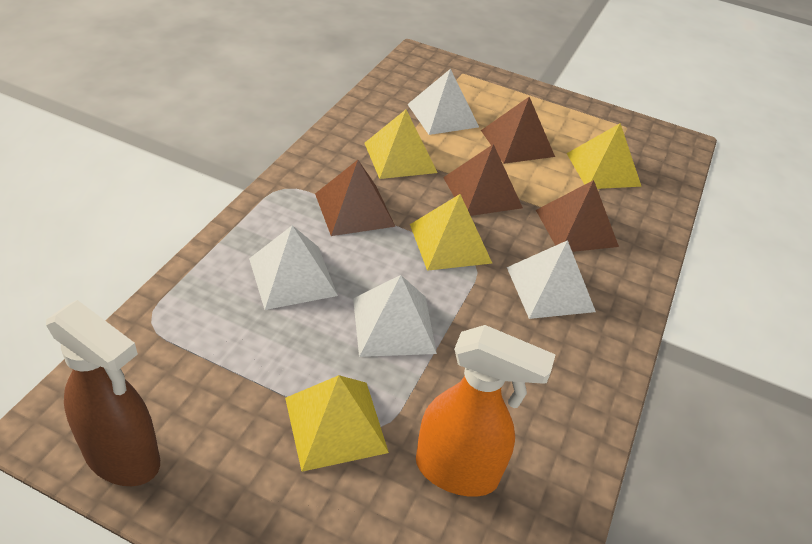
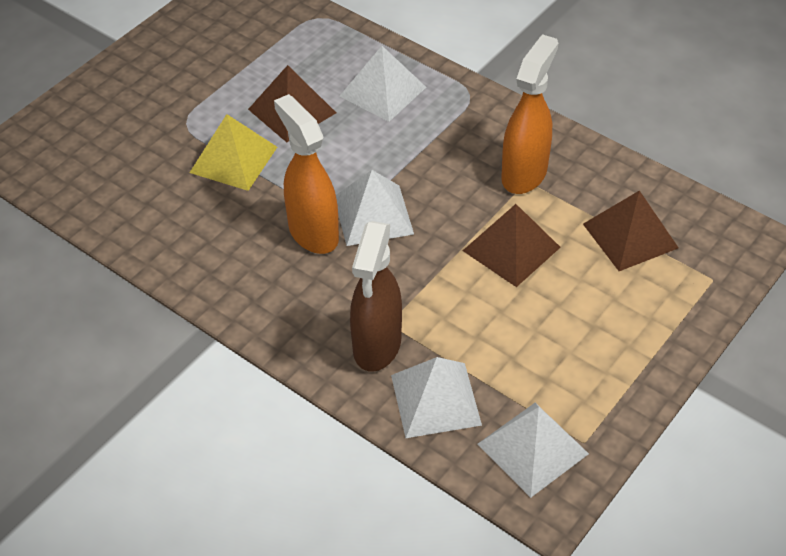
brown pyramid: 4 -> 3
orange spray bottle: 1 -> 2
yellow pyramid: 4 -> 1

